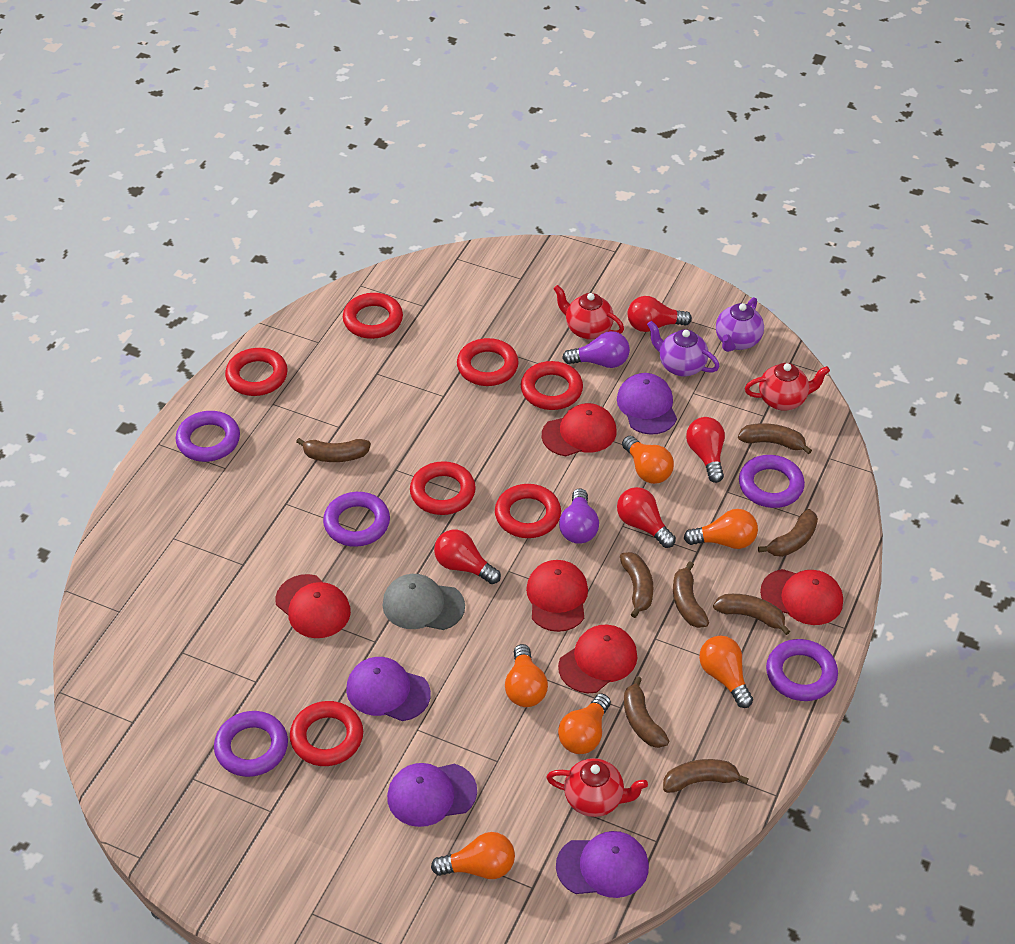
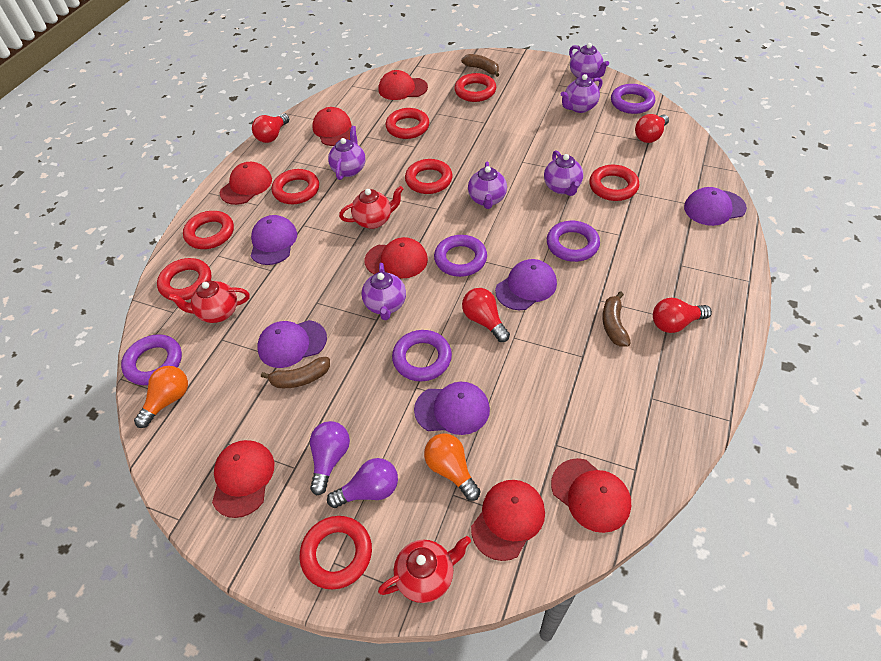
brown banana: 8 -> 3
grey cap: 1 -> 0
orange light bulb: 6 -> 2
purple cap: 4 -> 5
purple teapot: 2 -> 6
red cap: 5 -> 7
red ring: 7 -> 8

